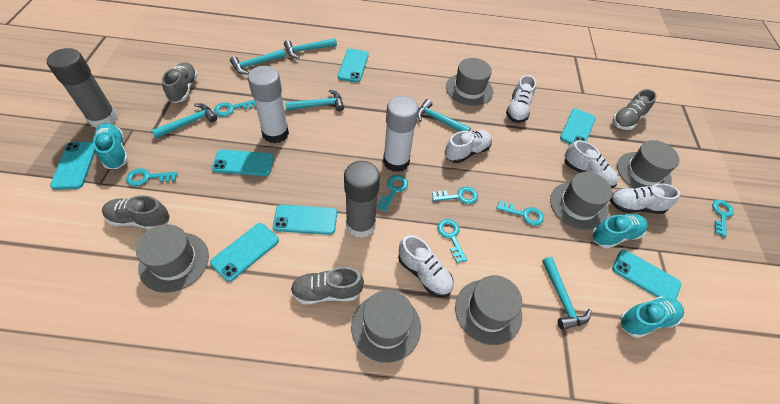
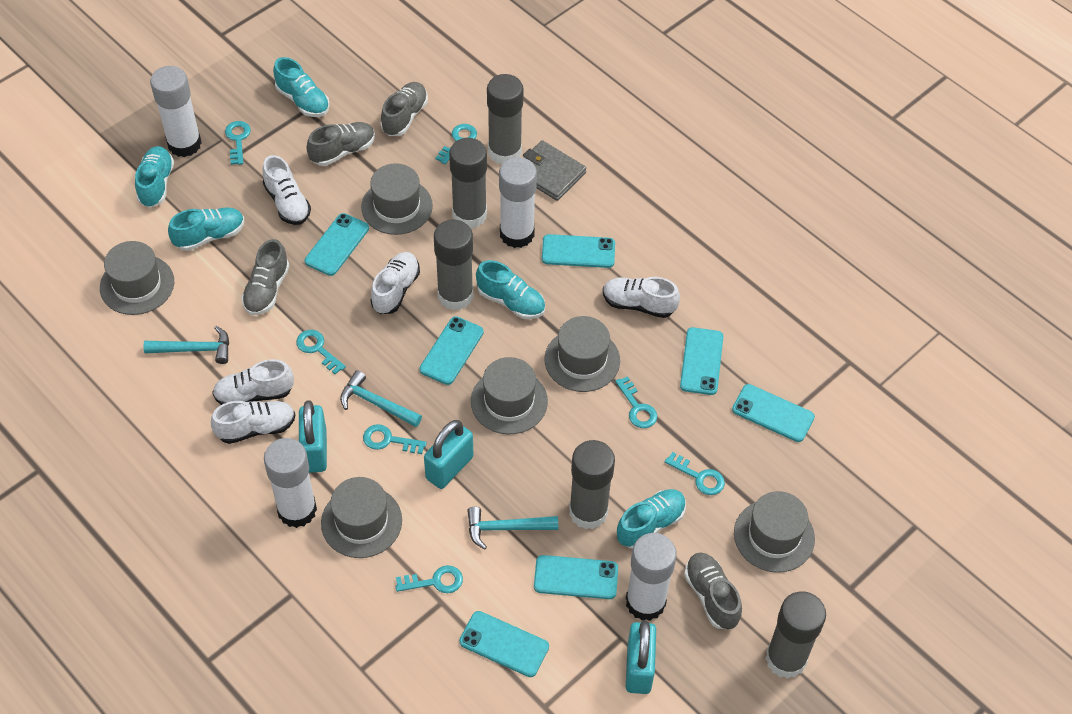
grey glue stick: 2 -> 5
grey wallet: 0 -> 1
turquoise hammer: 6 -> 3
turquoise padlock: 0 -> 3
turquoise shoe: 3 -> 5
white glue stick: 2 -> 4

